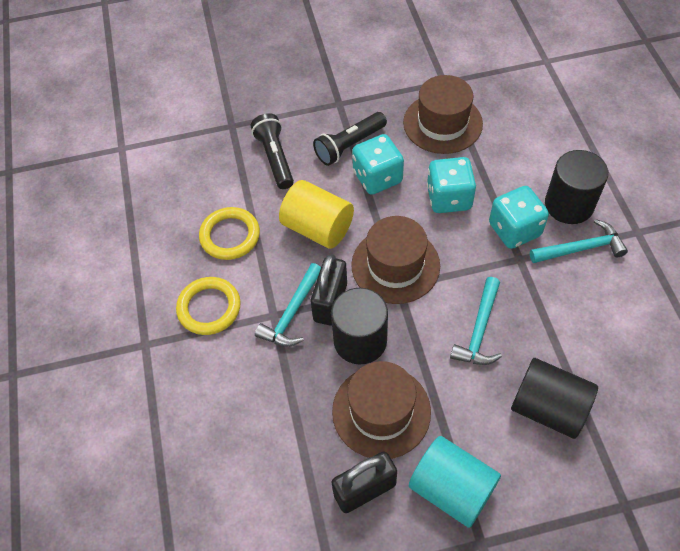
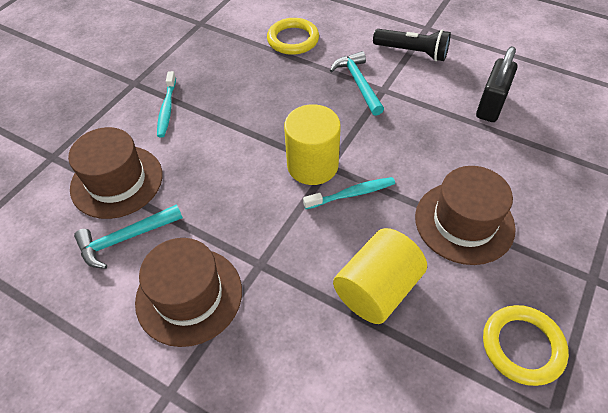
black cylinder: 3 -> 0
black flashlight: 2 -> 1
black padlock: 2 -> 1
turquoise cylinder: 1 -> 0
turquoise dice: 3 -> 0
turquoise hammer: 3 -> 2
turquoise toothbrush: 0 -> 2
yellow cylinder: 1 -> 2

